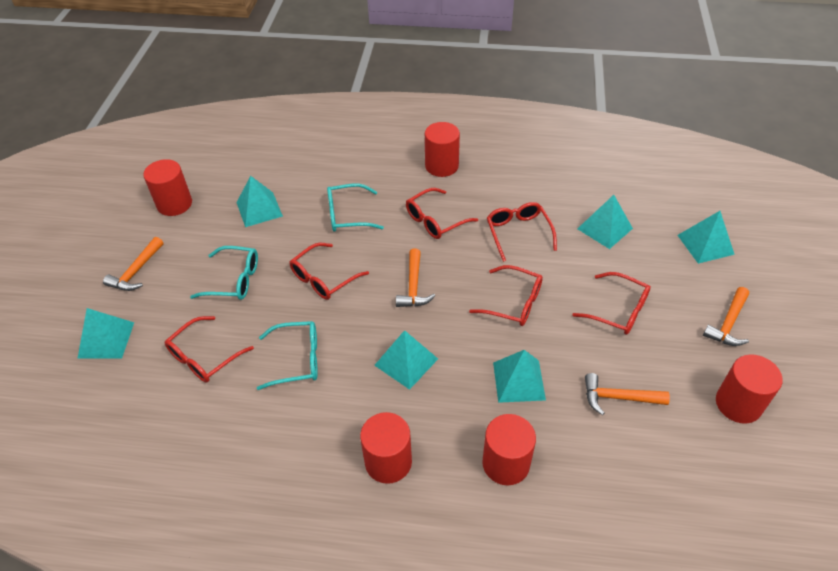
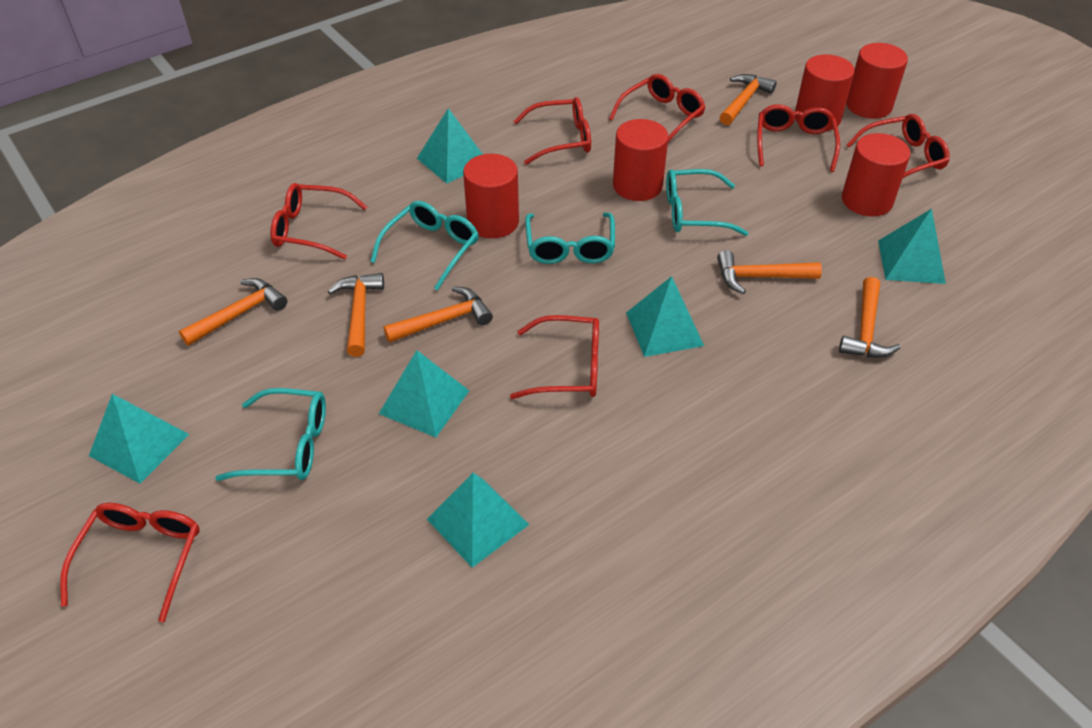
orange hammer: 4 -> 6
red glasses: 6 -> 7
turquoise glasses: 3 -> 4

